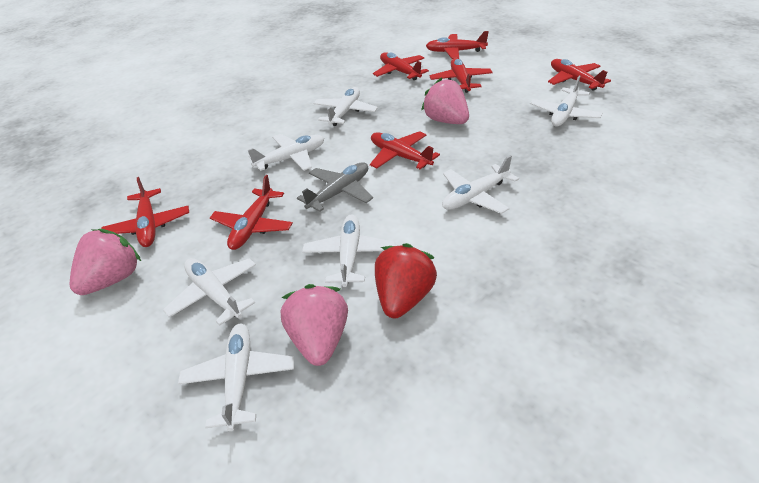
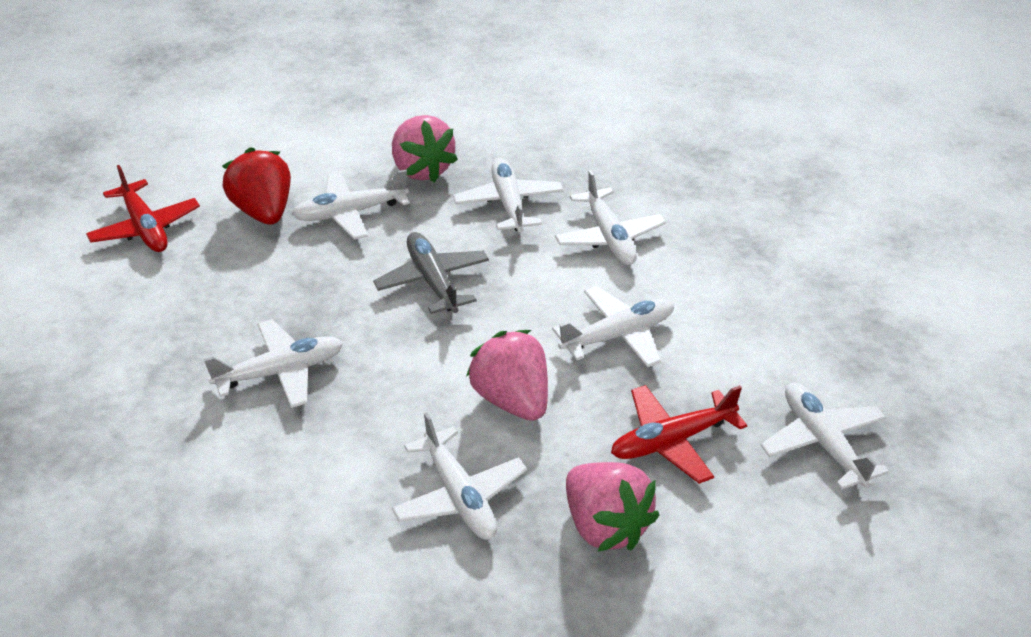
red plane: 7 -> 2

